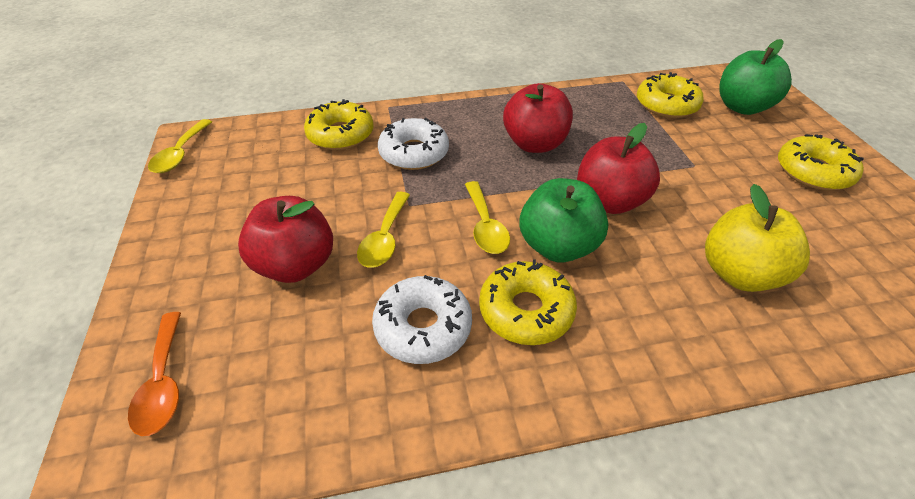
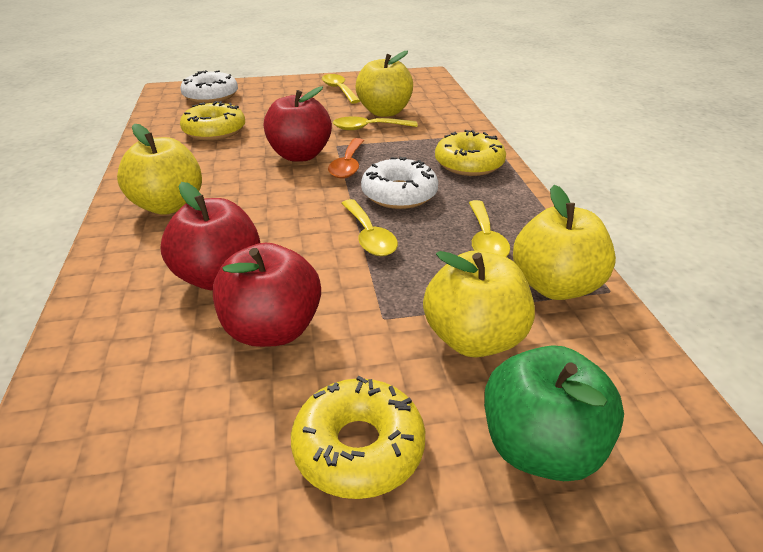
green apple: 2 -> 1
yellow apple: 1 -> 4
yellow donut: 4 -> 3
yellow spoon: 3 -> 4

